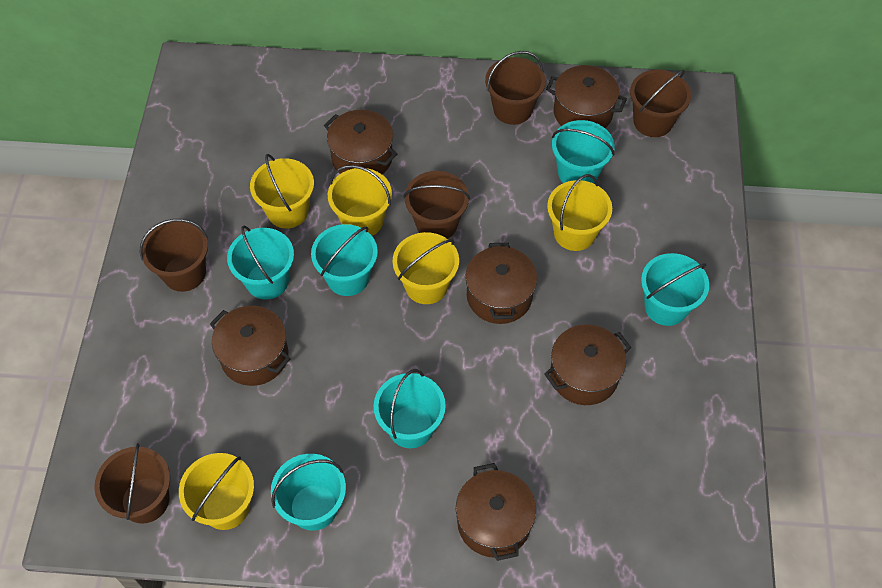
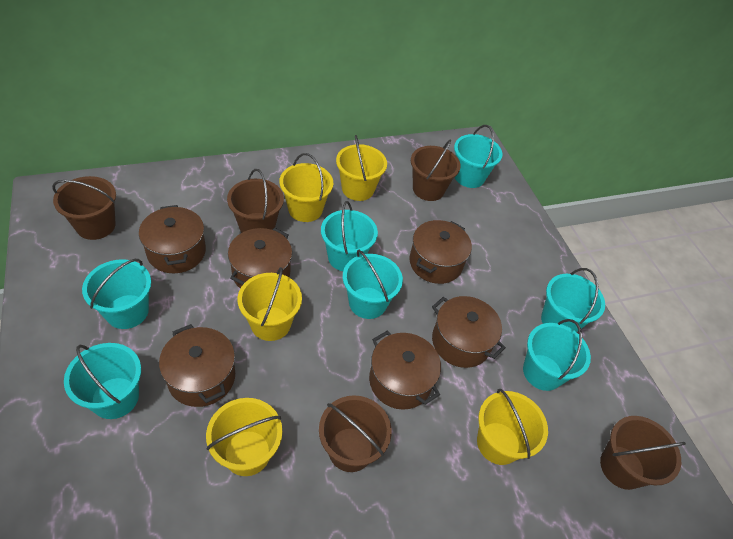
turquoise bucket: 6 -> 7

